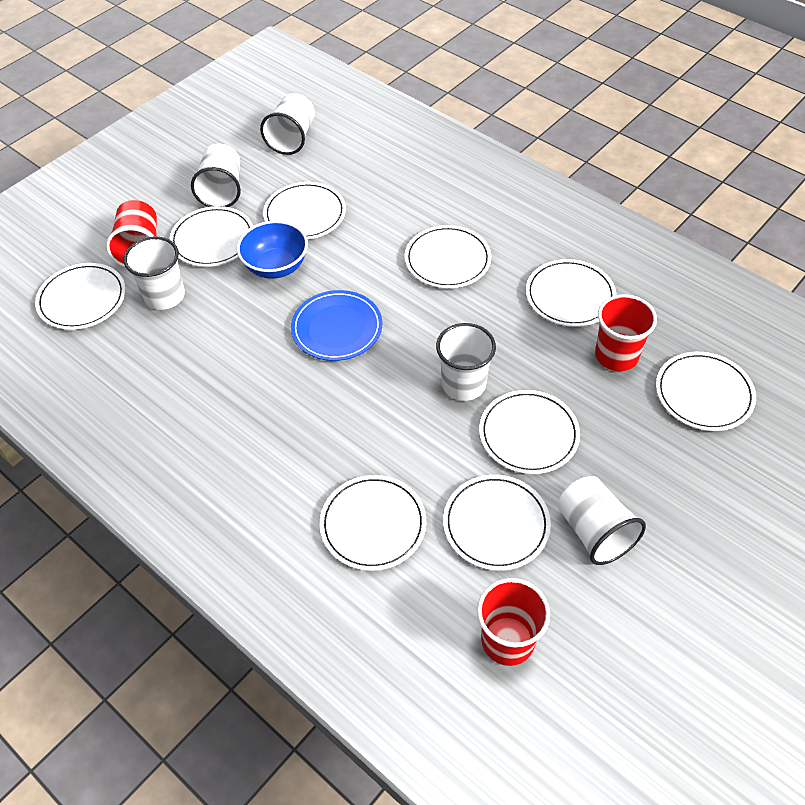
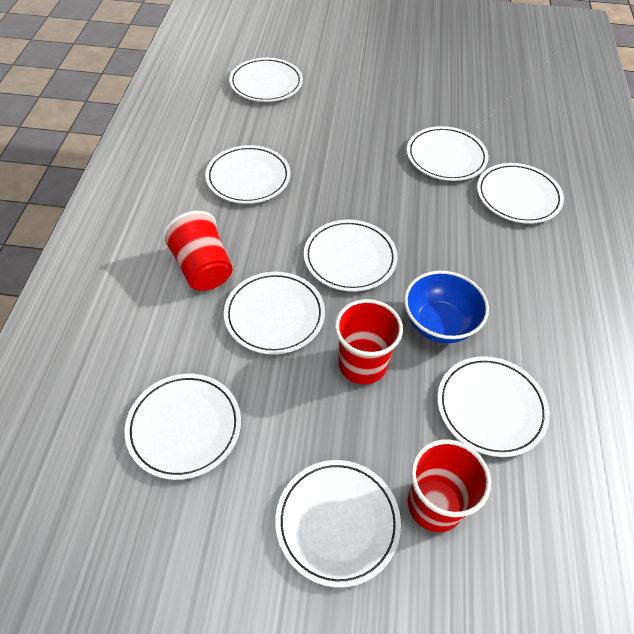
blue plate: 1 -> 0
white cup: 5 -> 0

